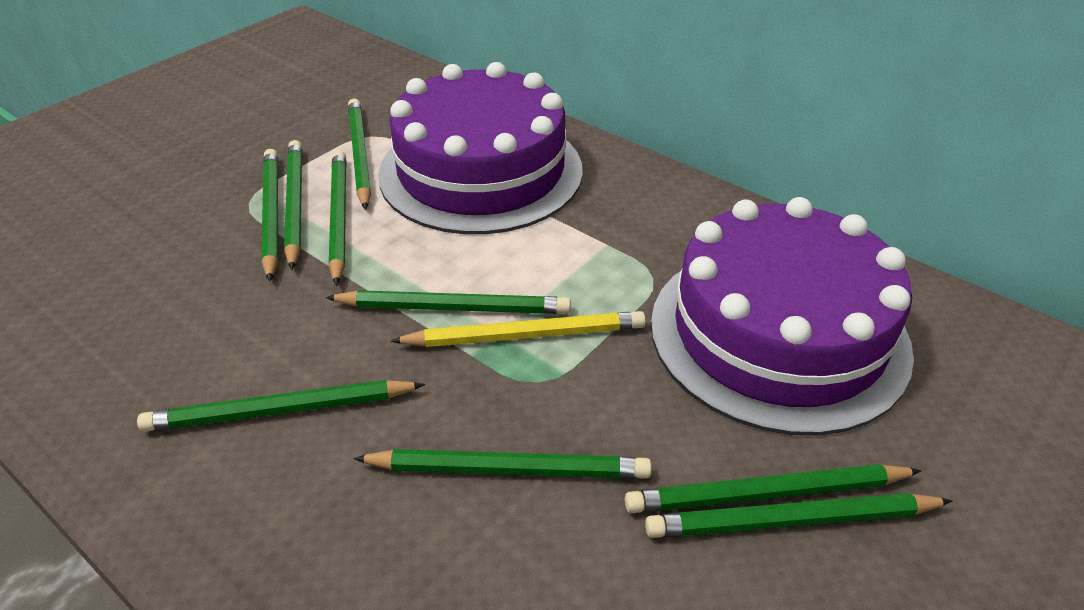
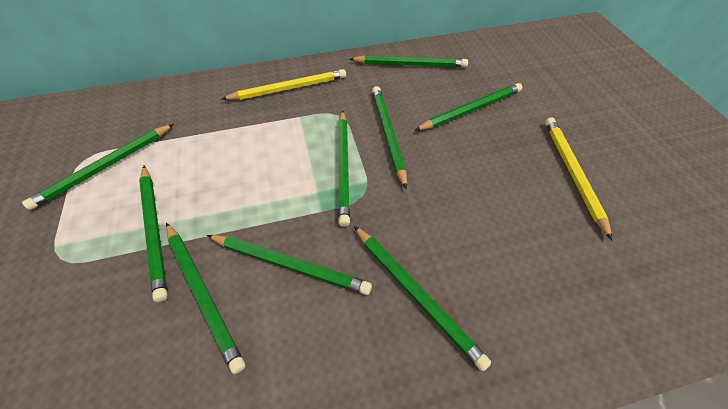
purple cake: 2 -> 0
yellow pencil: 1 -> 2

